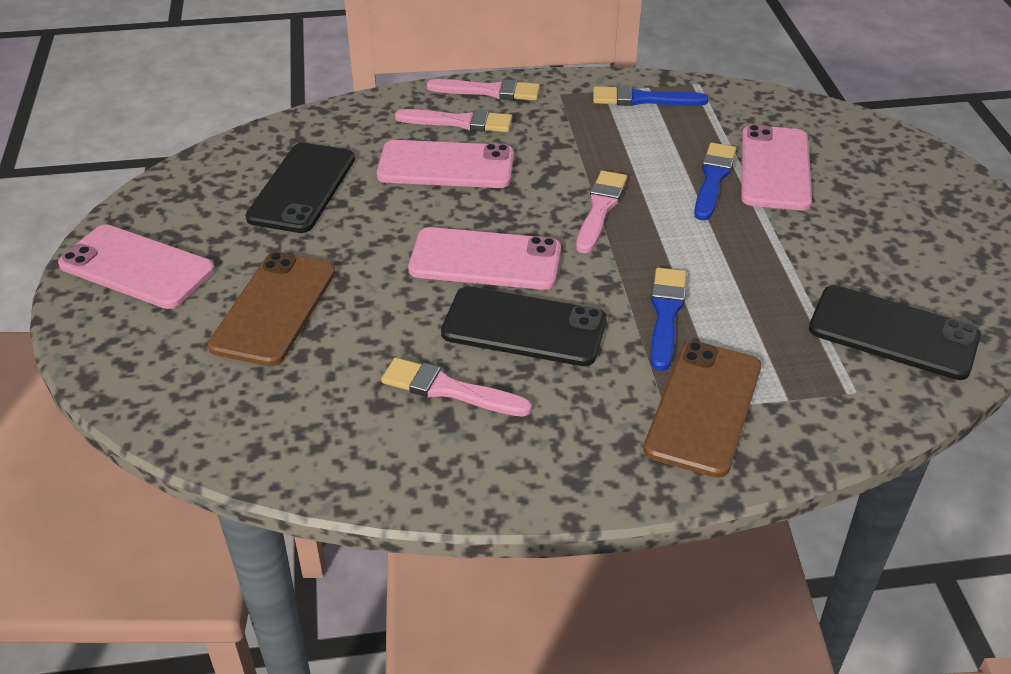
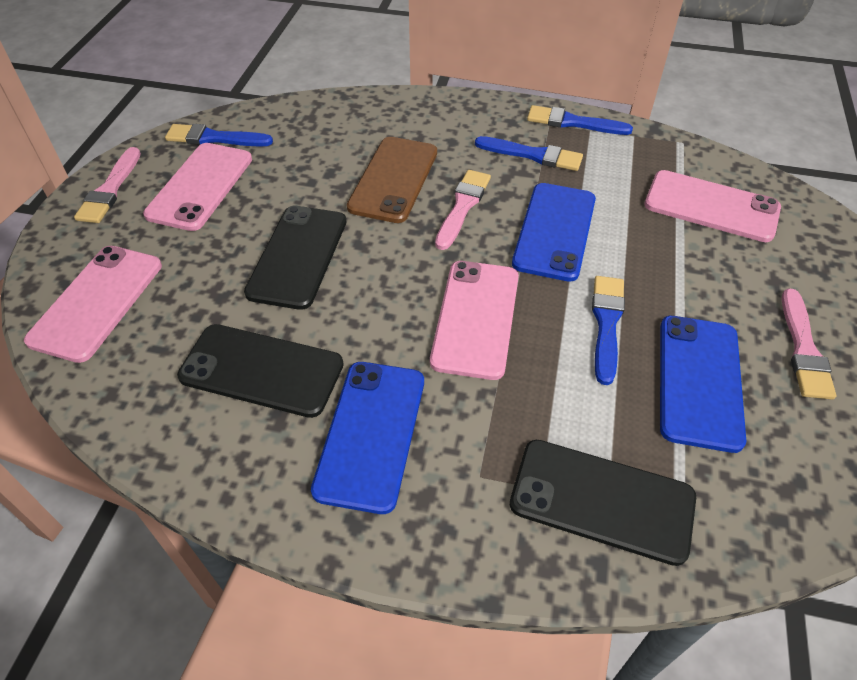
blue brush: 3 -> 4
blue phone: 0 -> 3
brown phone: 2 -> 1
pink brush: 4 -> 3

